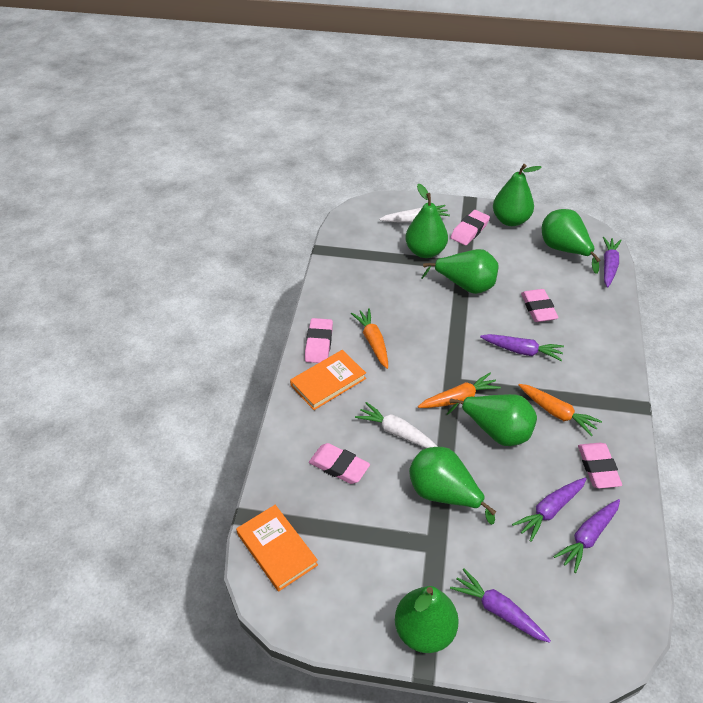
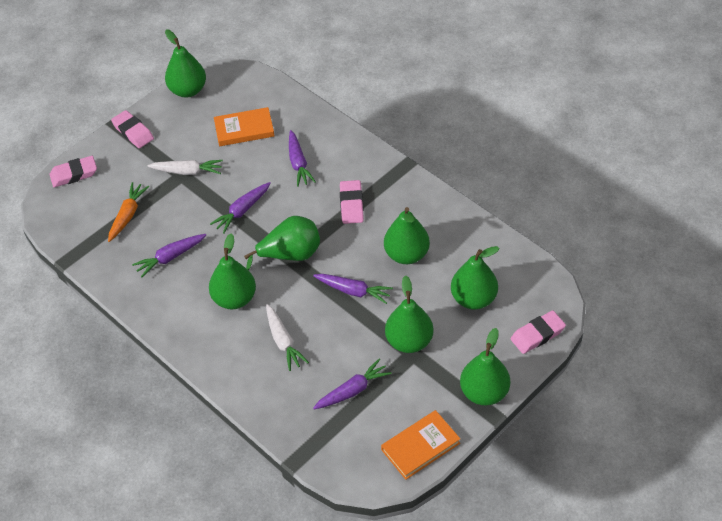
orange carrot: 3 -> 1
pink eraser: 5 -> 4

